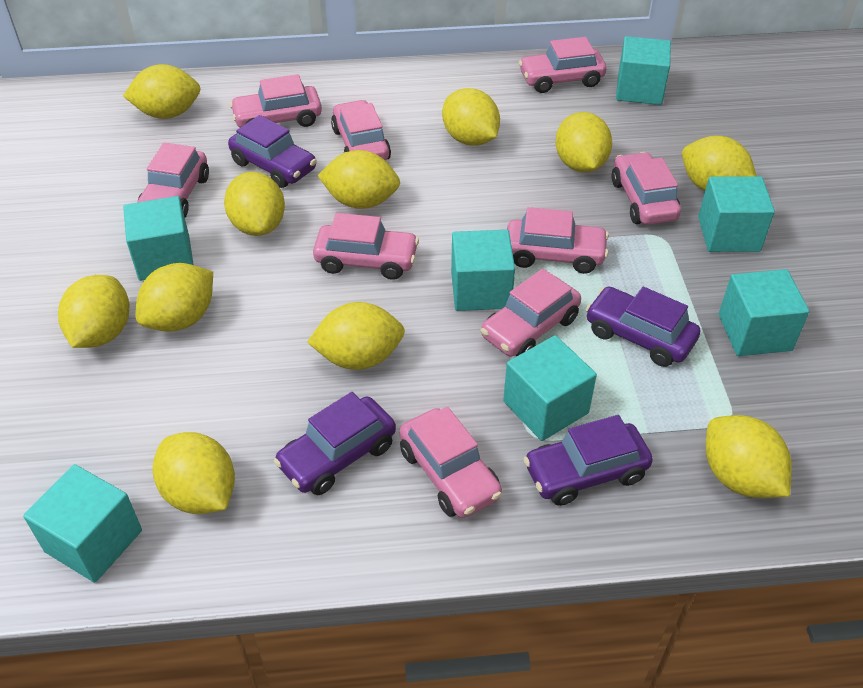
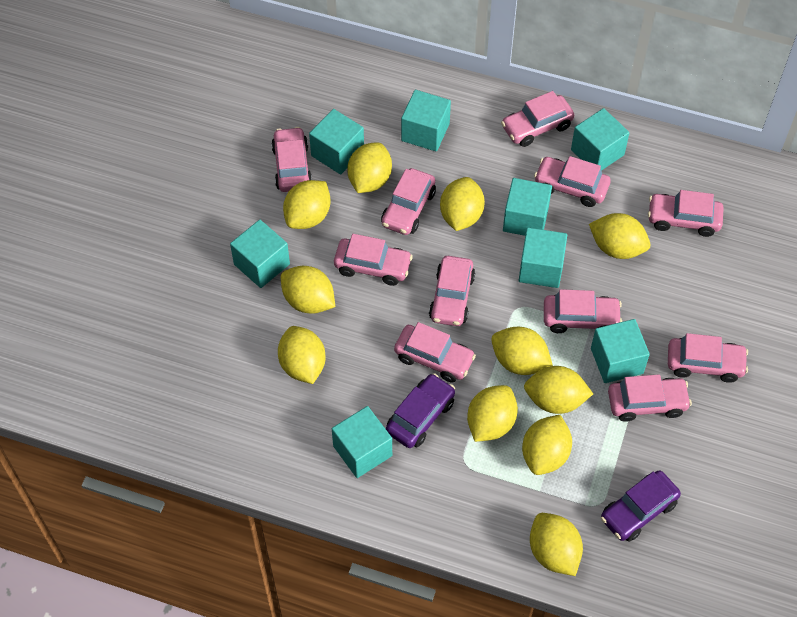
pink car: 9 -> 11
purple car: 4 -> 2
turquoise cube: 7 -> 8

